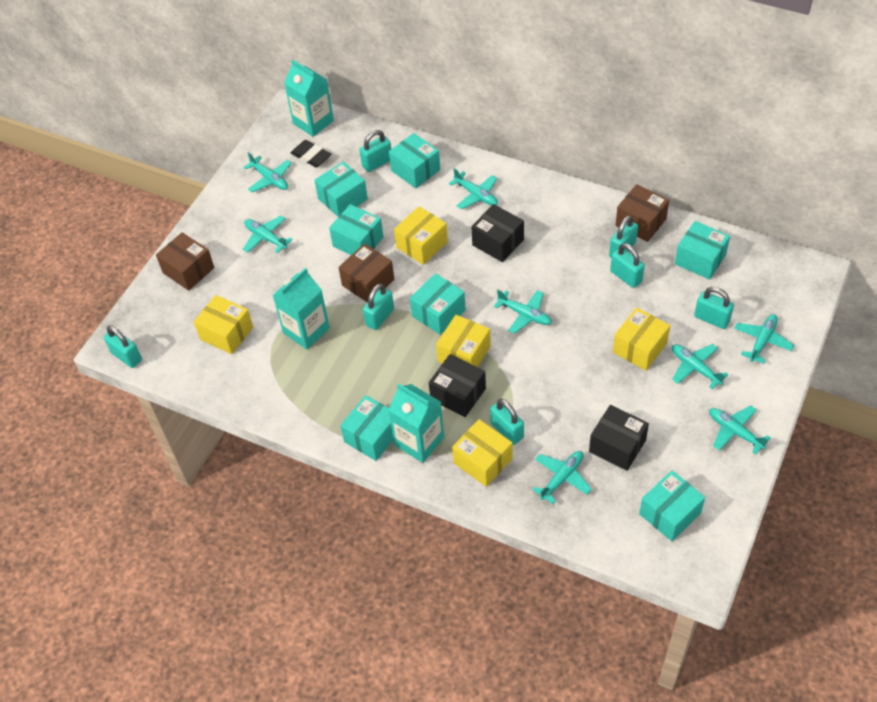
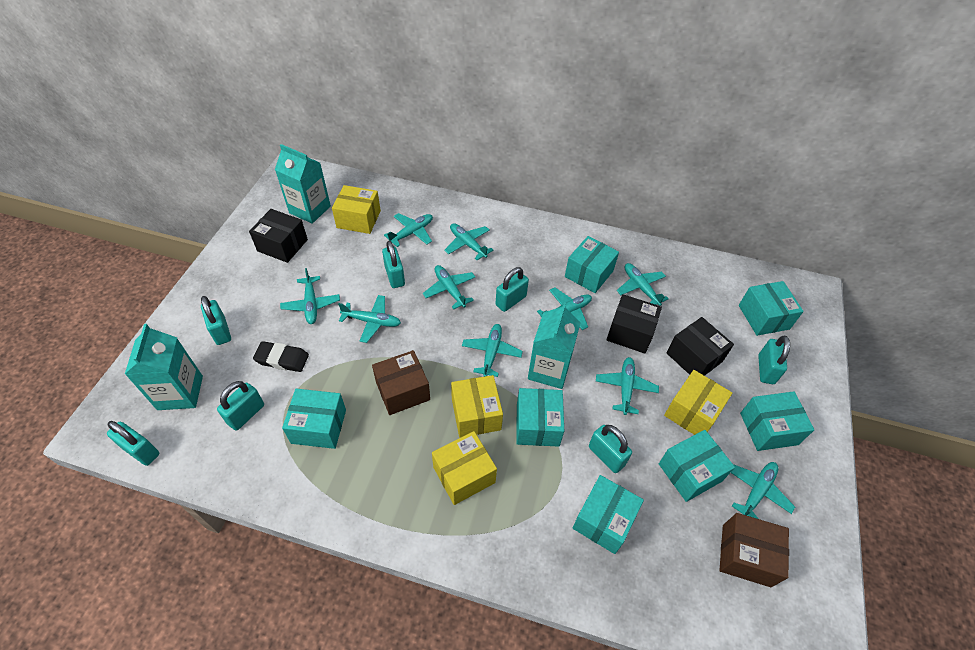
brown box: 3 -> 2
turquoise plane: 8 -> 10
yellow box: 5 -> 4

